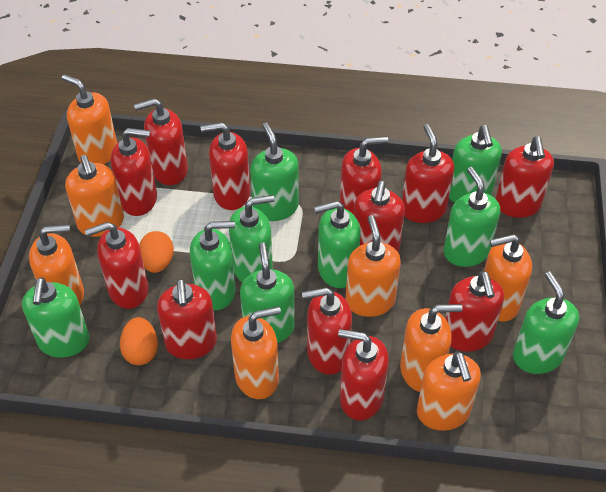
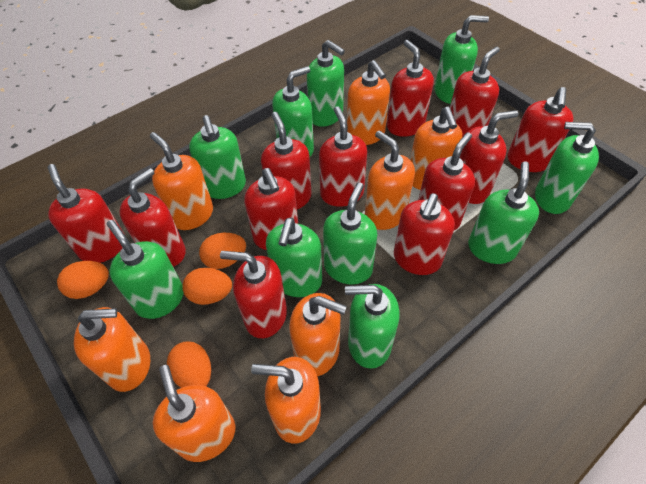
green soap dispenser: 9 -> 10
orange egg: 2 -> 4

